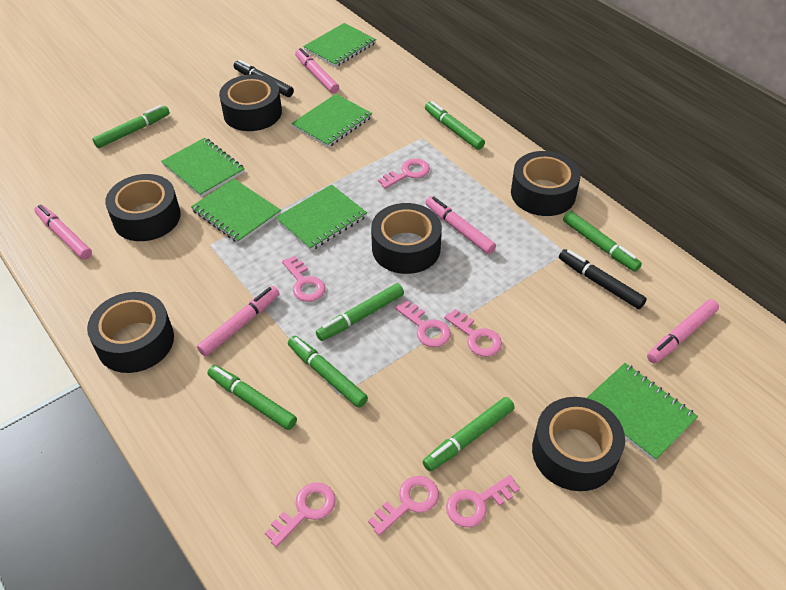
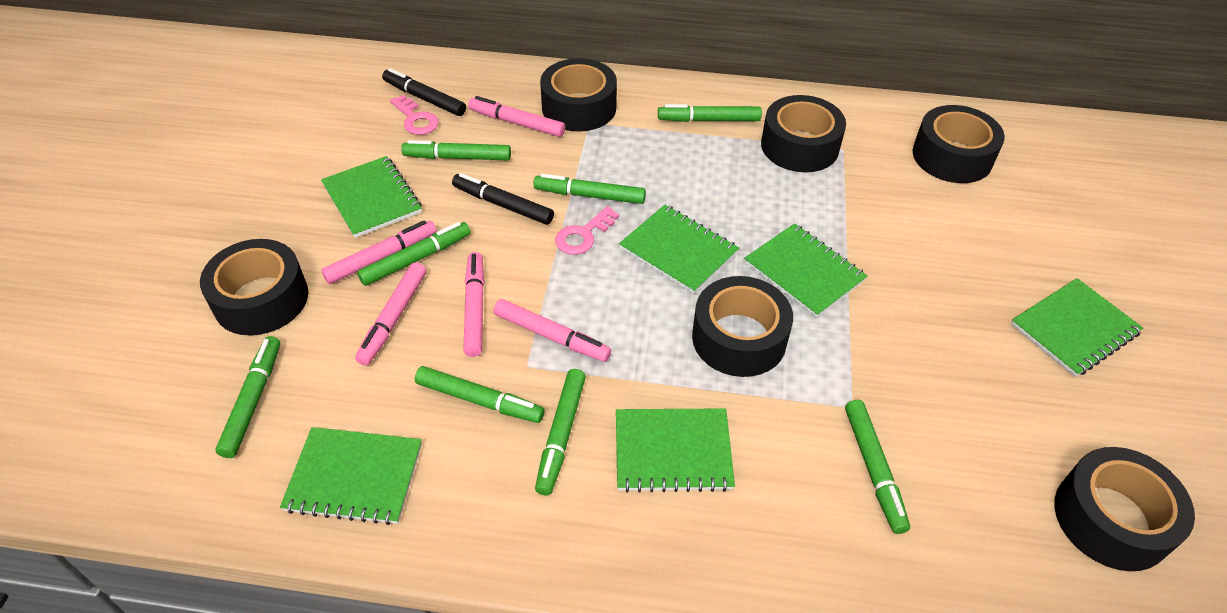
green marker: 7 -> 8
pink key: 7 -> 2

